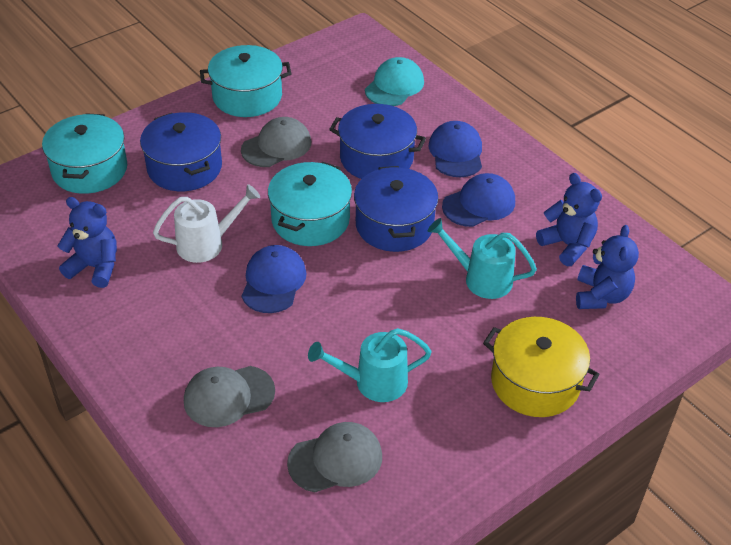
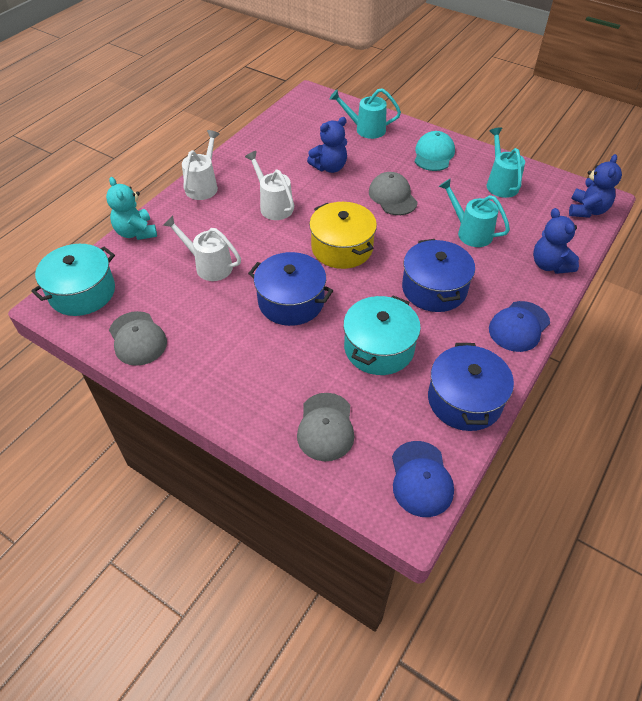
blue cap: 3 -> 2
turquoise pot: 3 -> 2
turquoise teddy bear: 0 -> 1
turquoise watering can: 2 -> 3
white watering can: 1 -> 3

